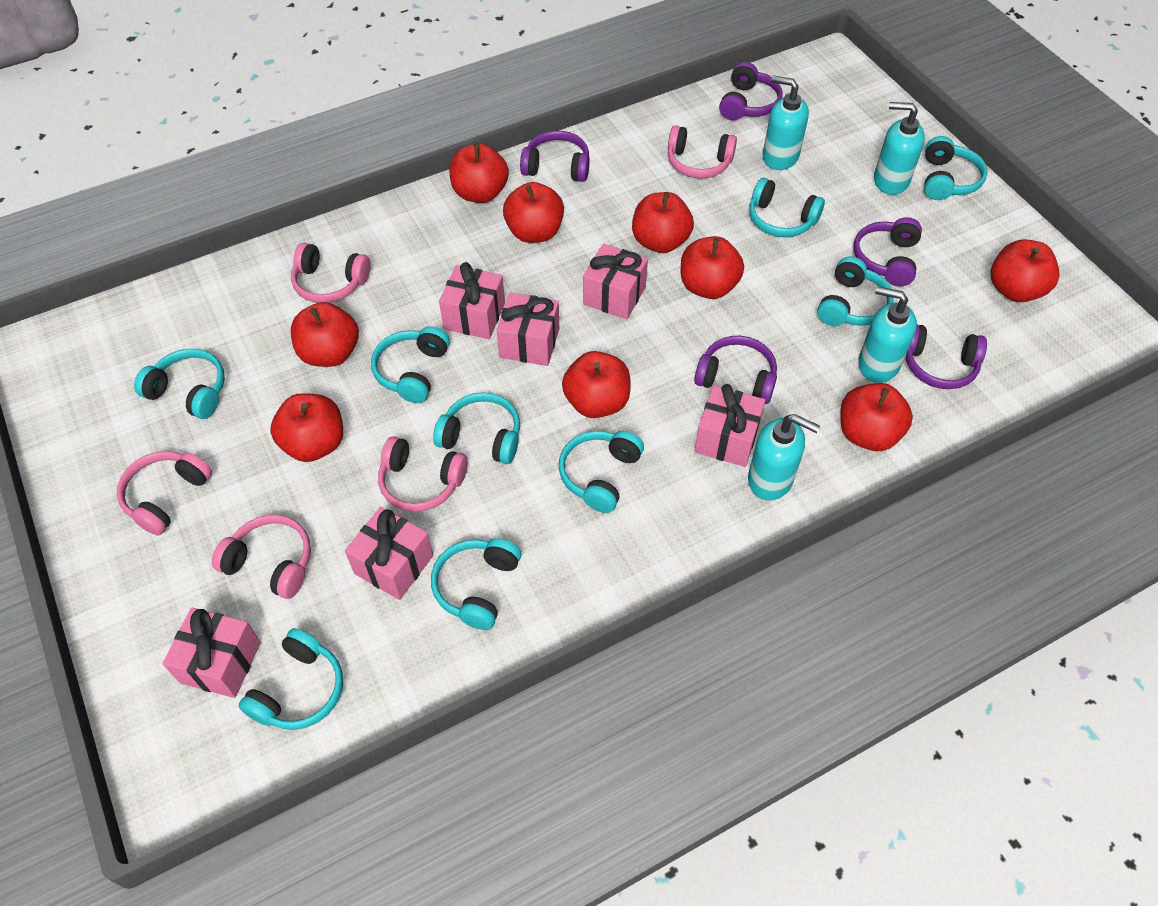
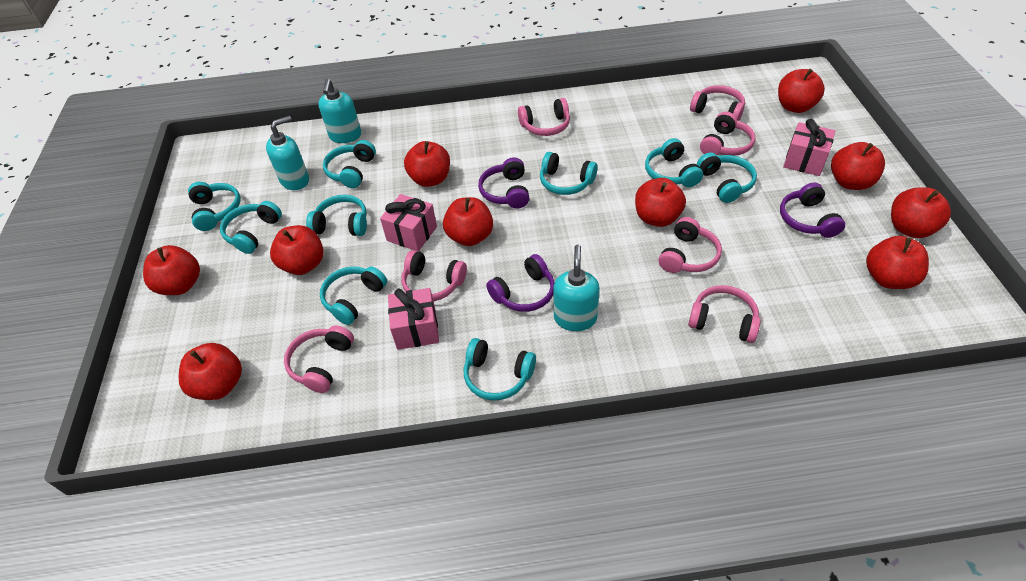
pink gift: 6 -> 3
pink headphones: 5 -> 7
purple headphones: 5 -> 3
red apple: 9 -> 10
turquoise soap dispenser: 4 -> 3

